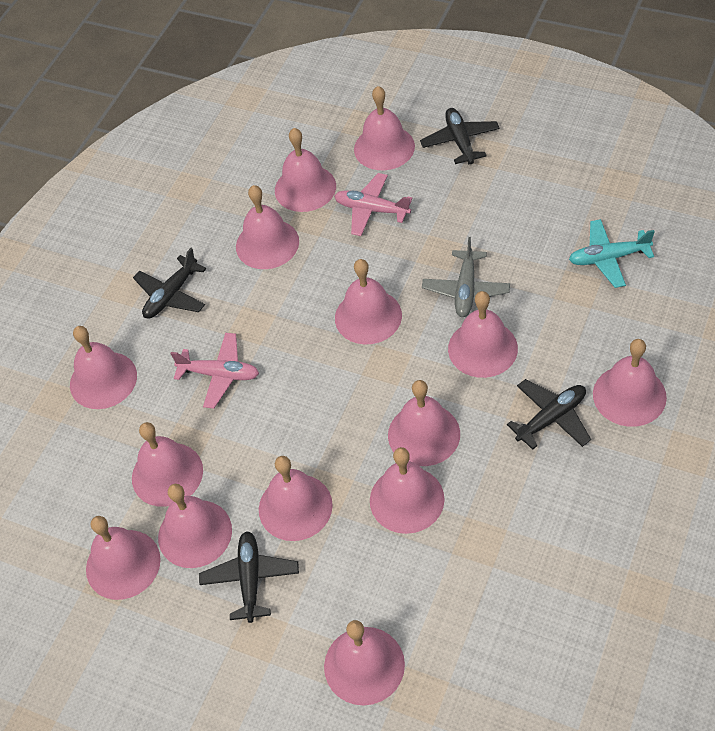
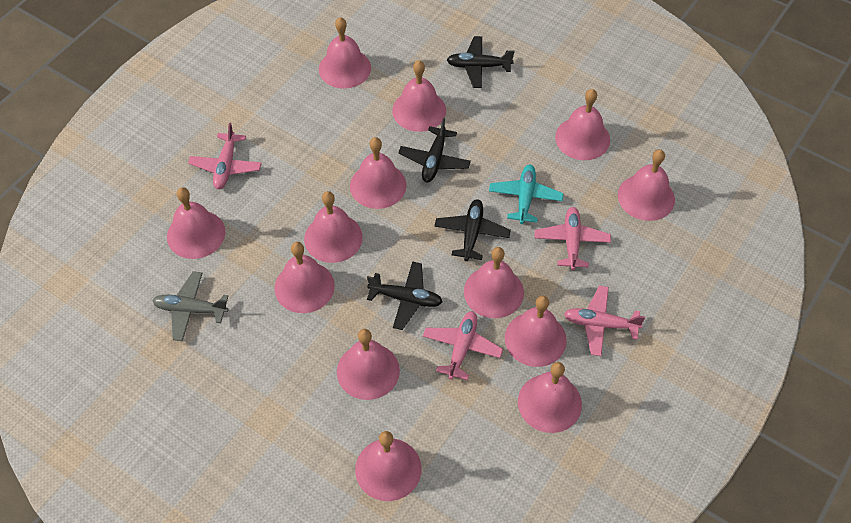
pink bell: 14 -> 13
pink plane: 2 -> 4

